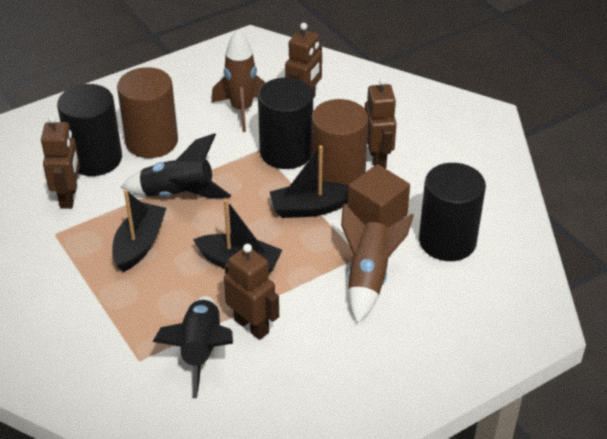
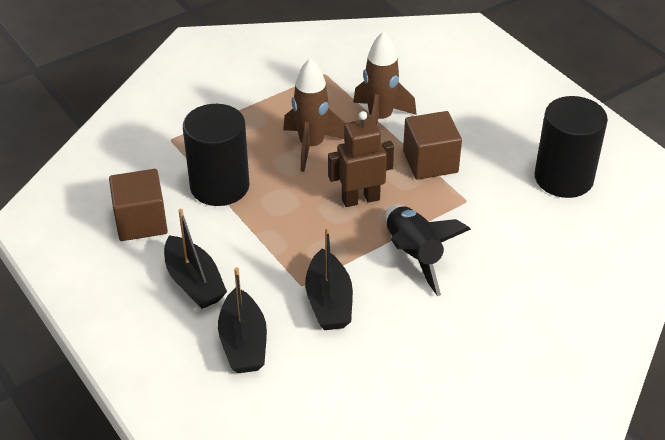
black cylinder: 3 -> 2
black rocket: 2 -> 1
brown cube: 1 -> 2
brown cylinder: 2 -> 0
brown robot: 4 -> 1

